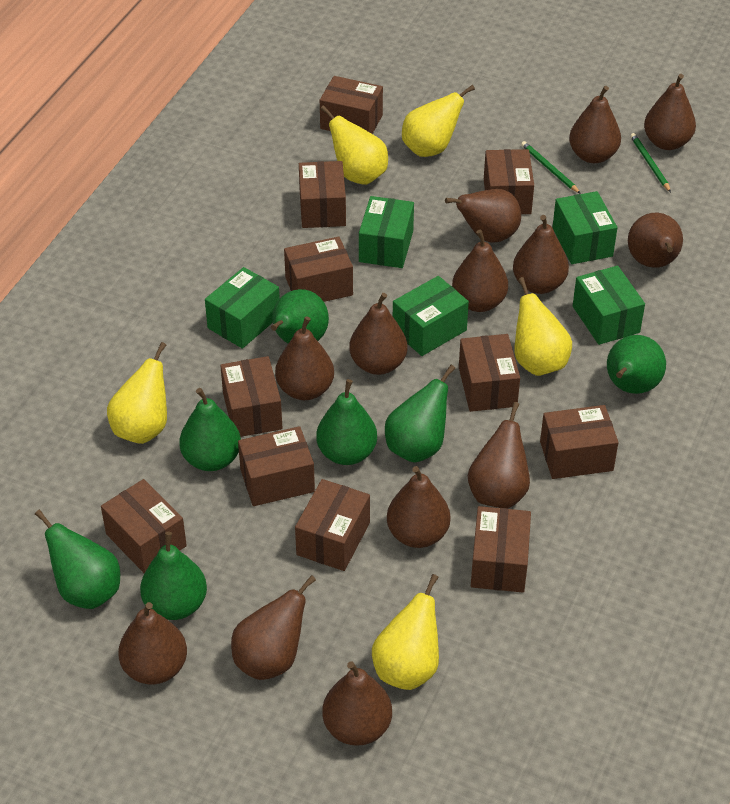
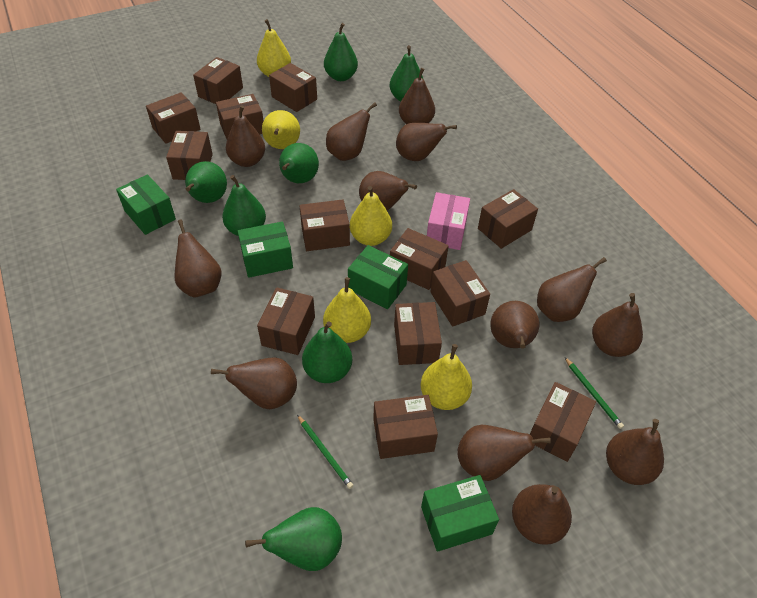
brown box: 11 -> 13
green box: 5 -> 4
pink box: 0 -> 1

